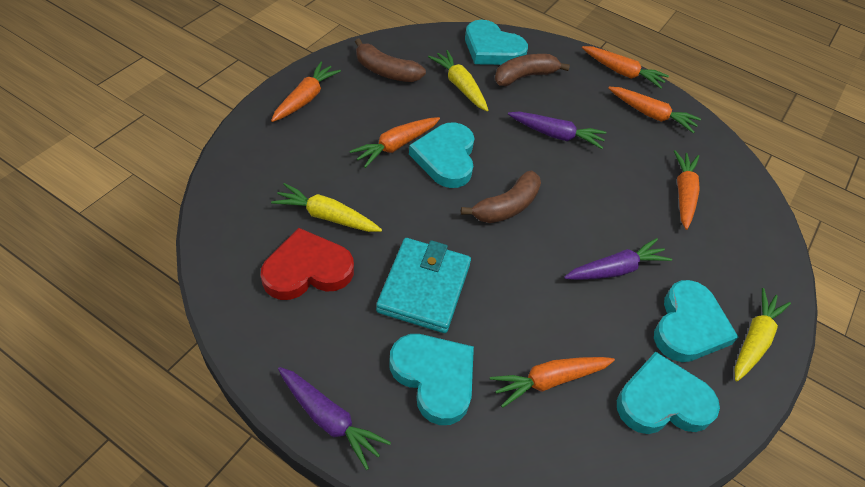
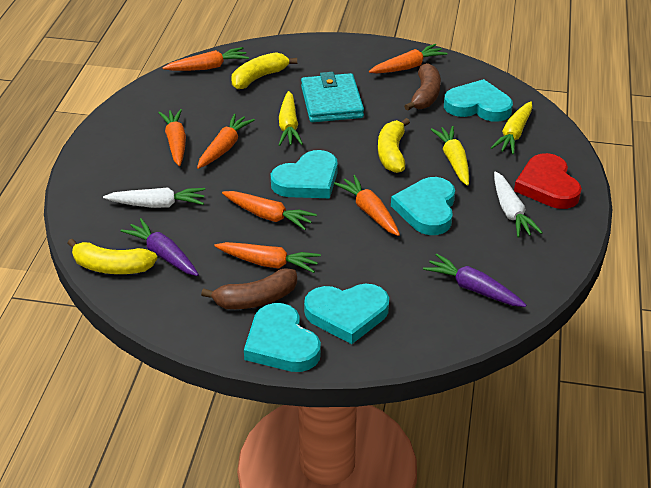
brown banana: 3 -> 2
orange carrot: 6 -> 7
purple carrot: 3 -> 2
white carrot: 0 -> 2
yellow banana: 0 -> 3

